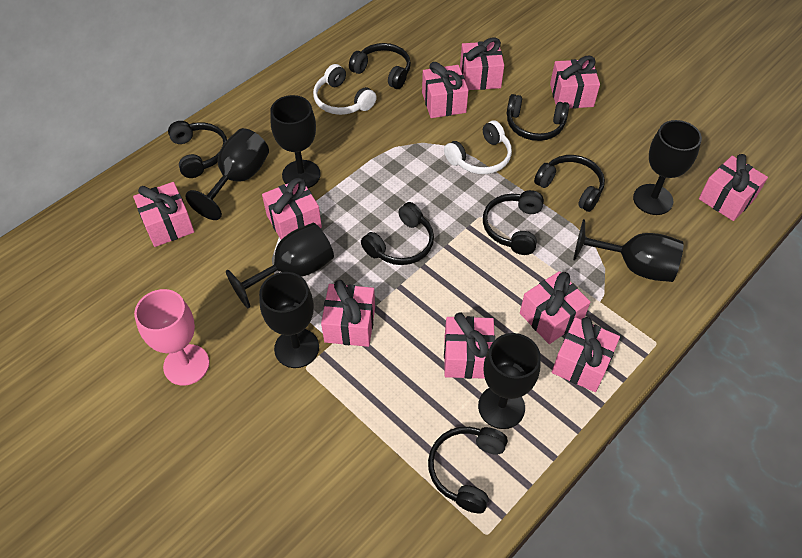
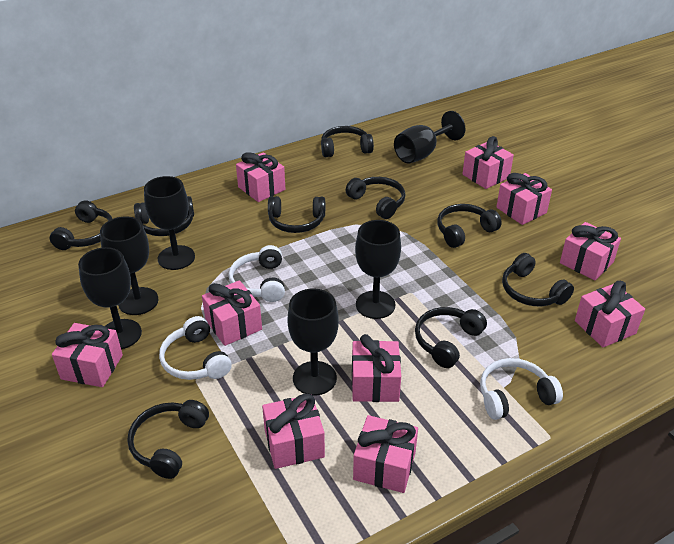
black goblet: 7 -> 6
black headphones: 7 -> 9
pink goblet: 1 -> 0
white headphones: 2 -> 3

